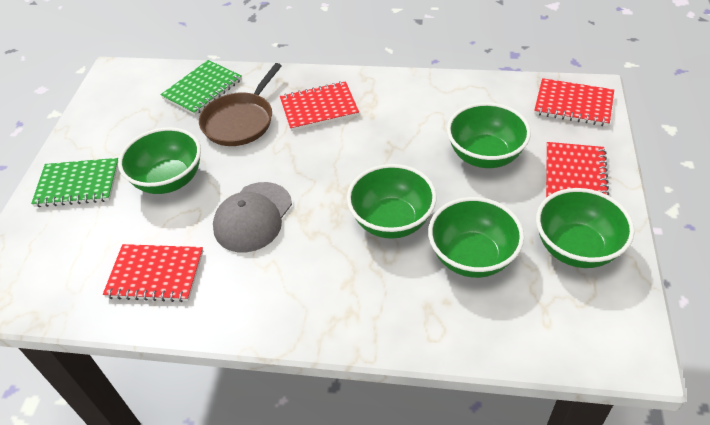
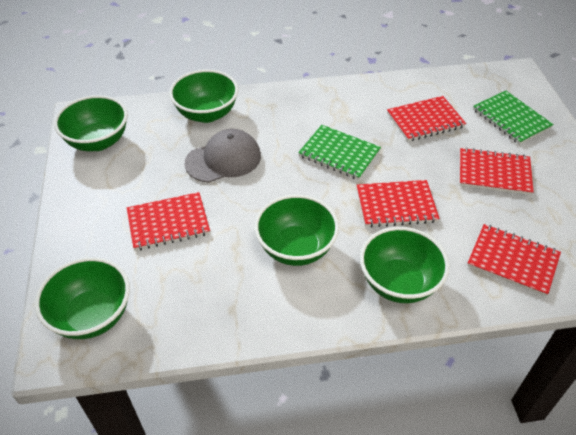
brown pan: 1 -> 0
red notebook: 4 -> 5

